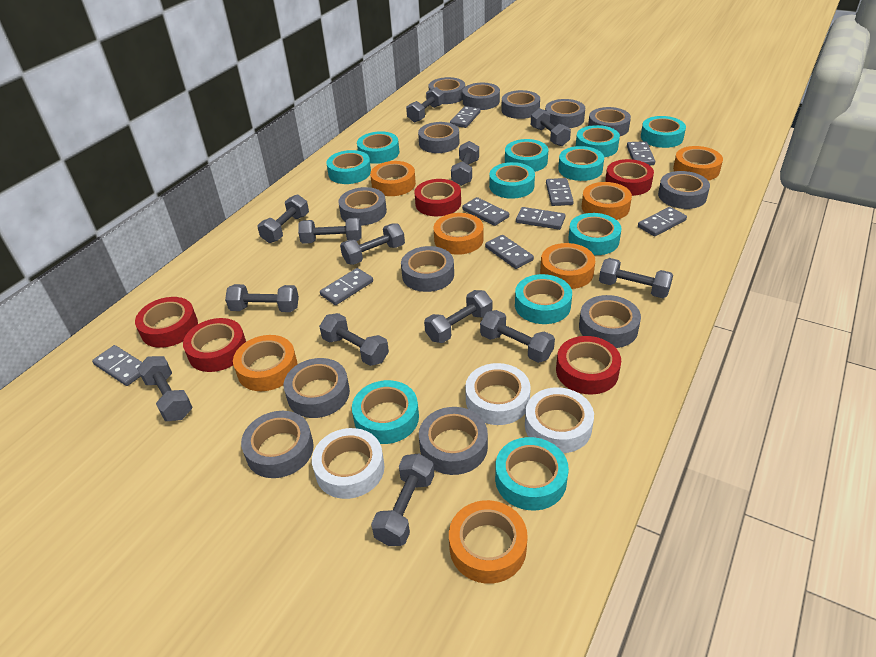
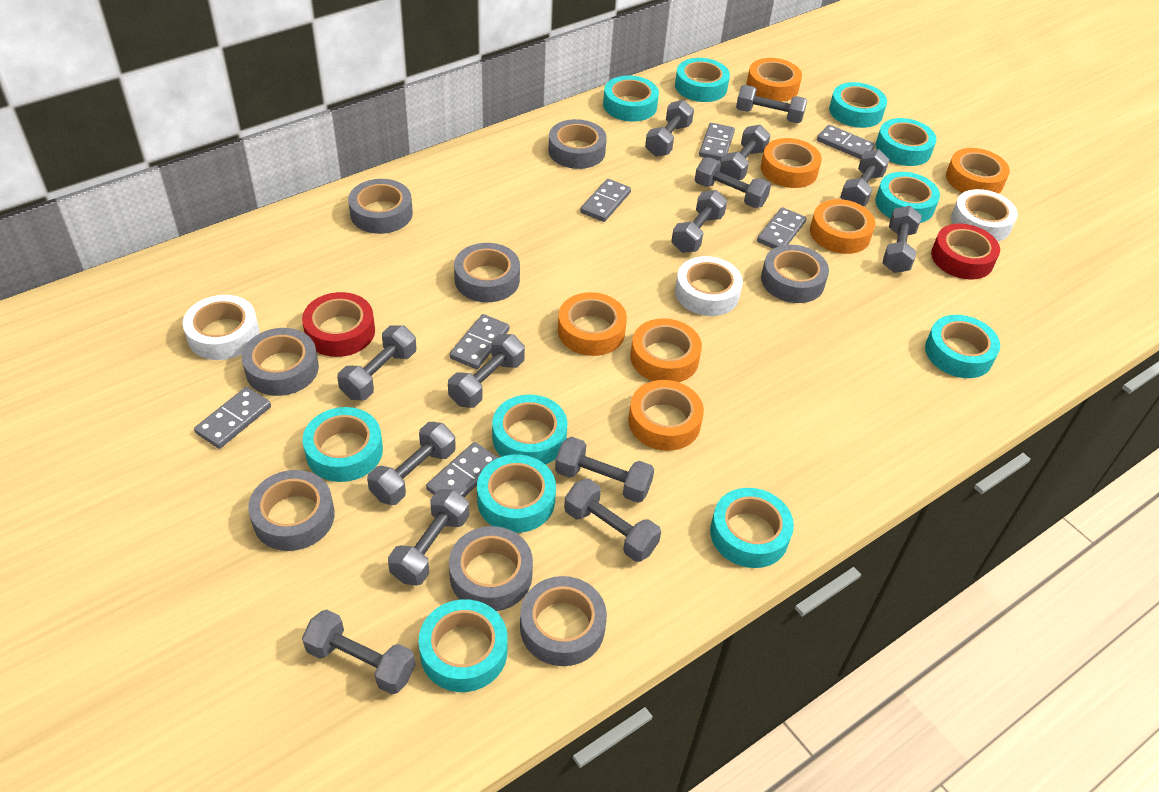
grey domino: 9 -> 7
grey dumbbell: 13 -> 14
grey tape: 13 -> 8
red tape: 5 -> 2

